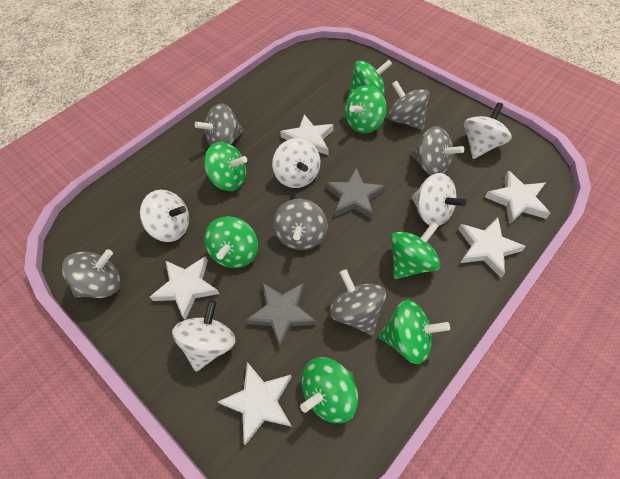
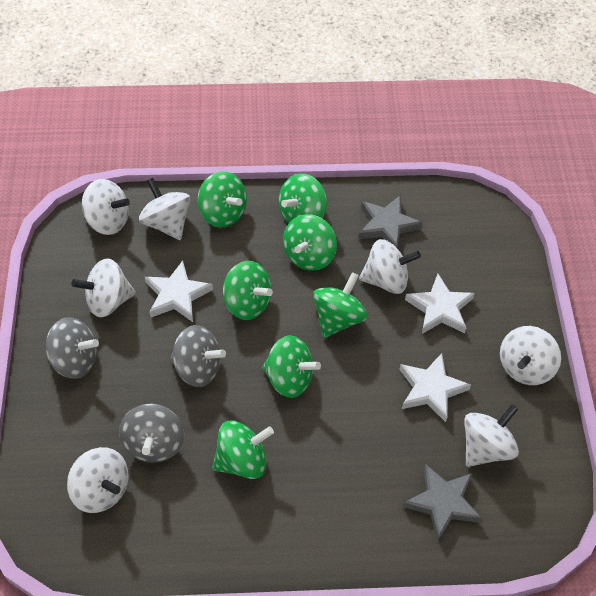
grey spinning top: 6 -> 3
white spinning top: 5 -> 7
white star: 5 -> 3

